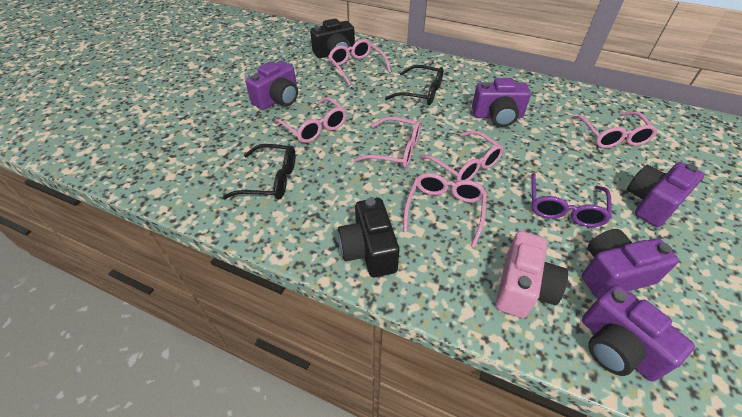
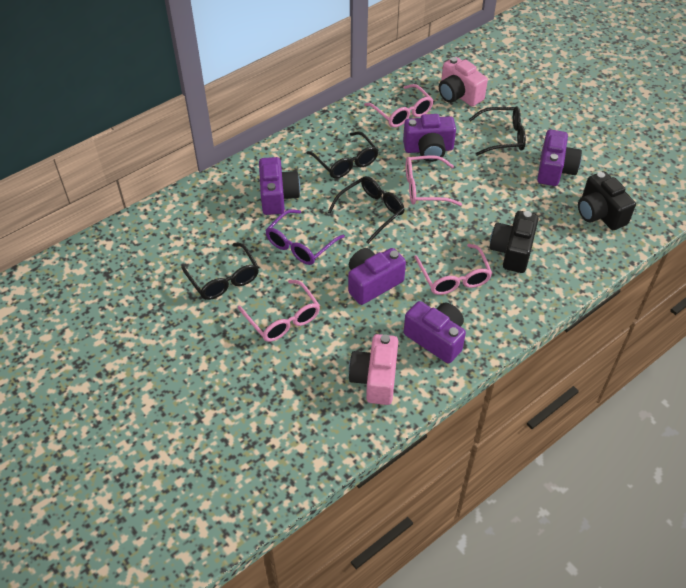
black glasses: 2 -> 4
pink camera: 1 -> 2
pink glasses: 6 -> 4

